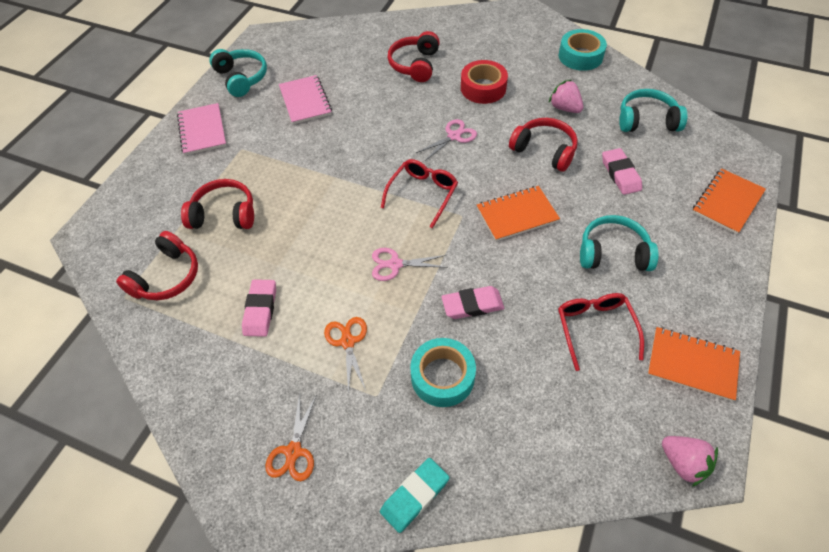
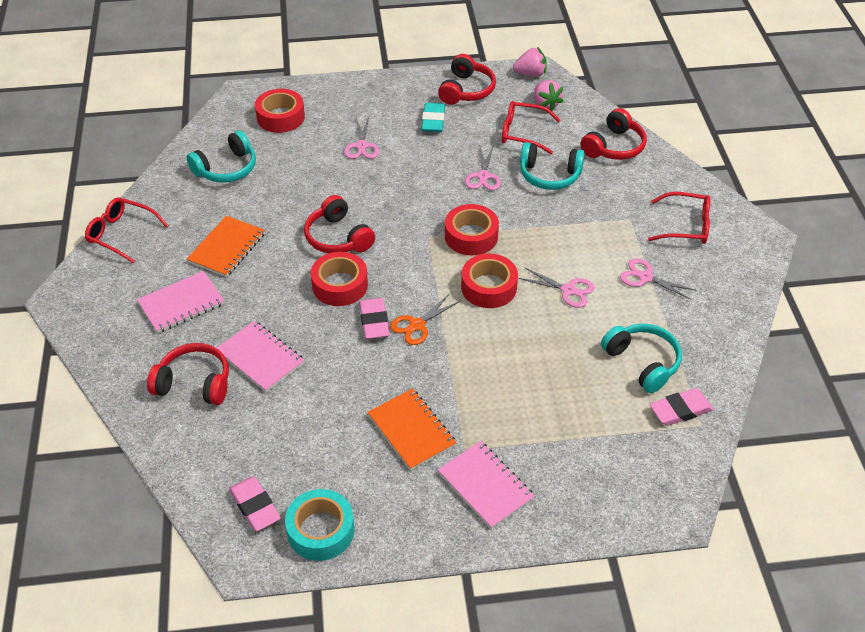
orange notebook: 3 -> 2
orange scissors: 2 -> 1
pink notebook: 2 -> 3
pink scissors: 2 -> 4
red glasses: 2 -> 3
red tape: 1 -> 4
turquoise tape: 2 -> 1

